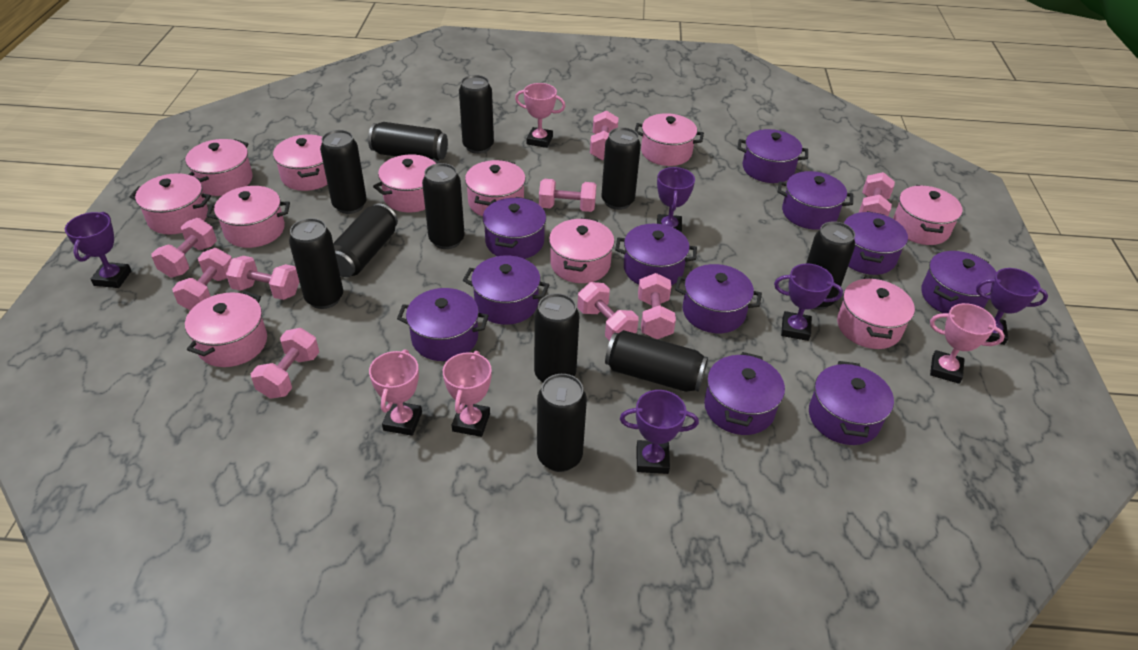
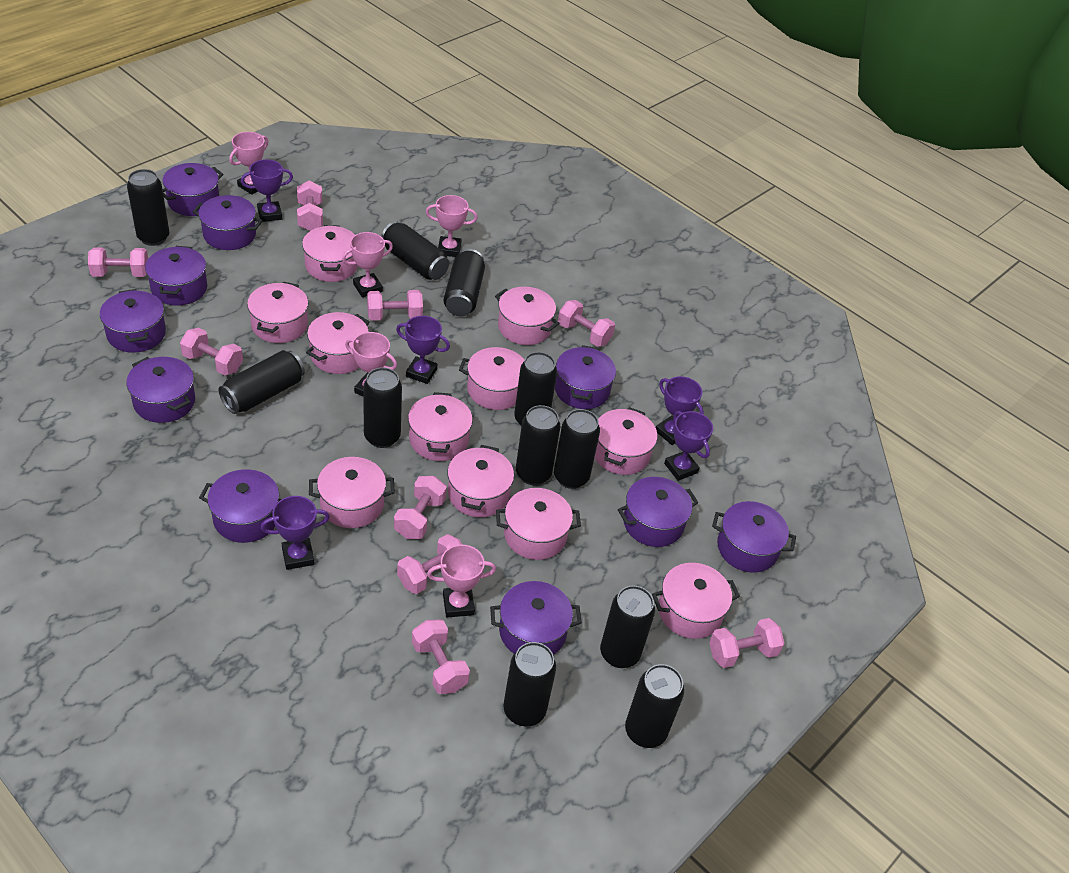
pink trophy: 4 -> 5
purple pot: 11 -> 10

